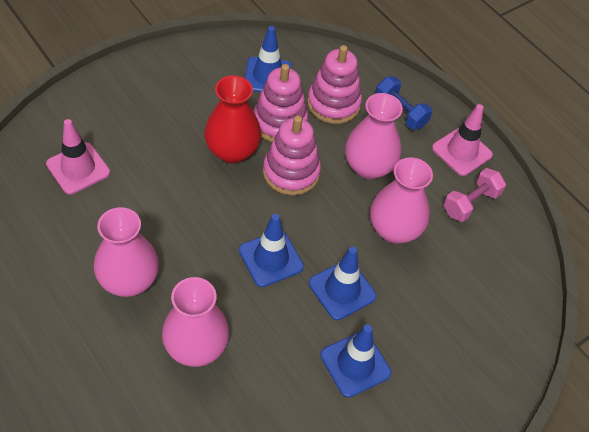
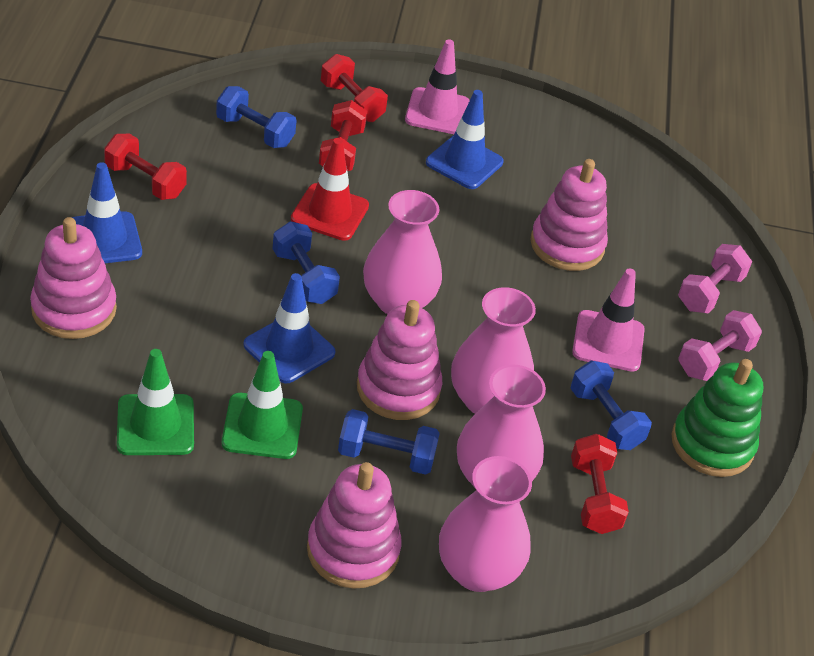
blue dumbbell: 1 -> 4
blue traffic cone: 4 -> 3
green stacking toy: 0 -> 1
green traffic cone: 0 -> 2
pink dumbbell: 1 -> 2
pink stacking toy: 3 -> 4
red dumbbell: 0 -> 4
red traffic cone: 0 -> 1
red vase: 1 -> 0

